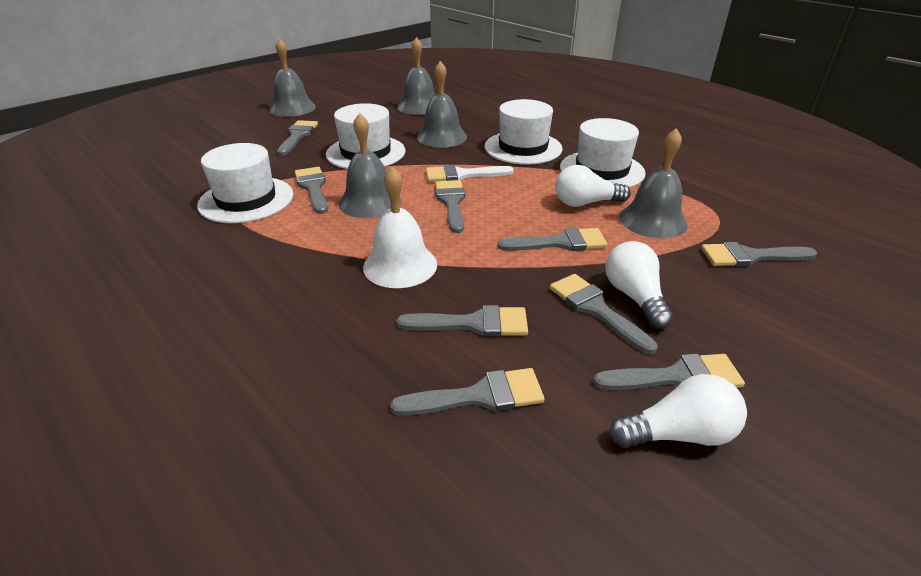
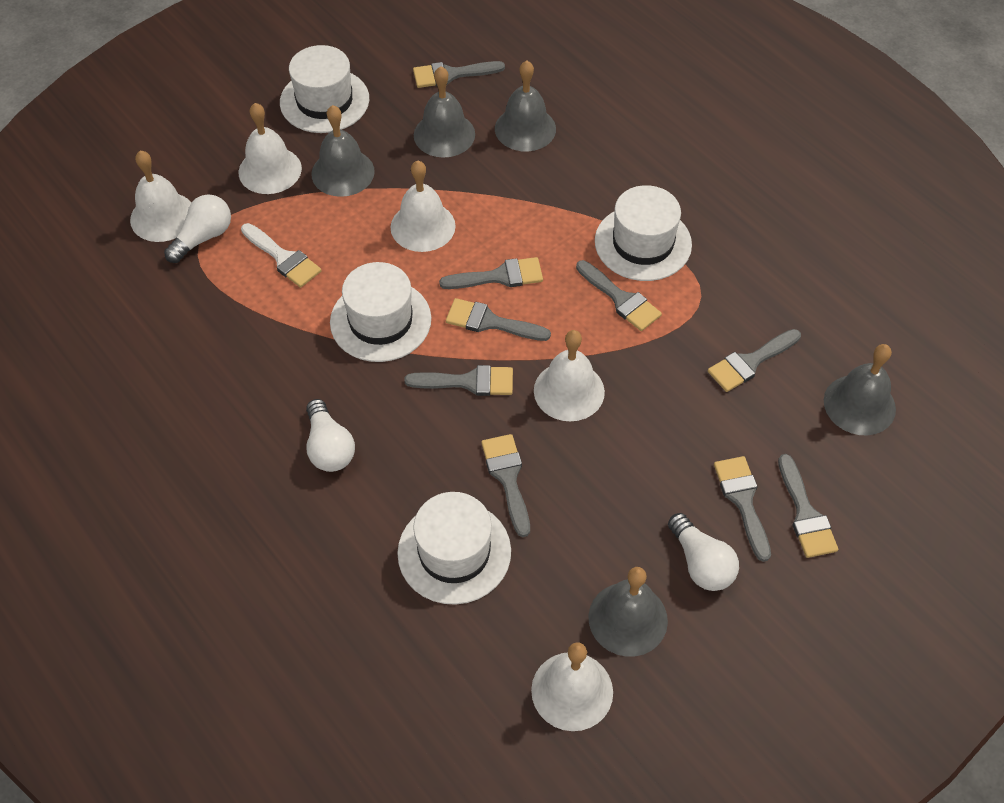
white bell: 1 -> 5

